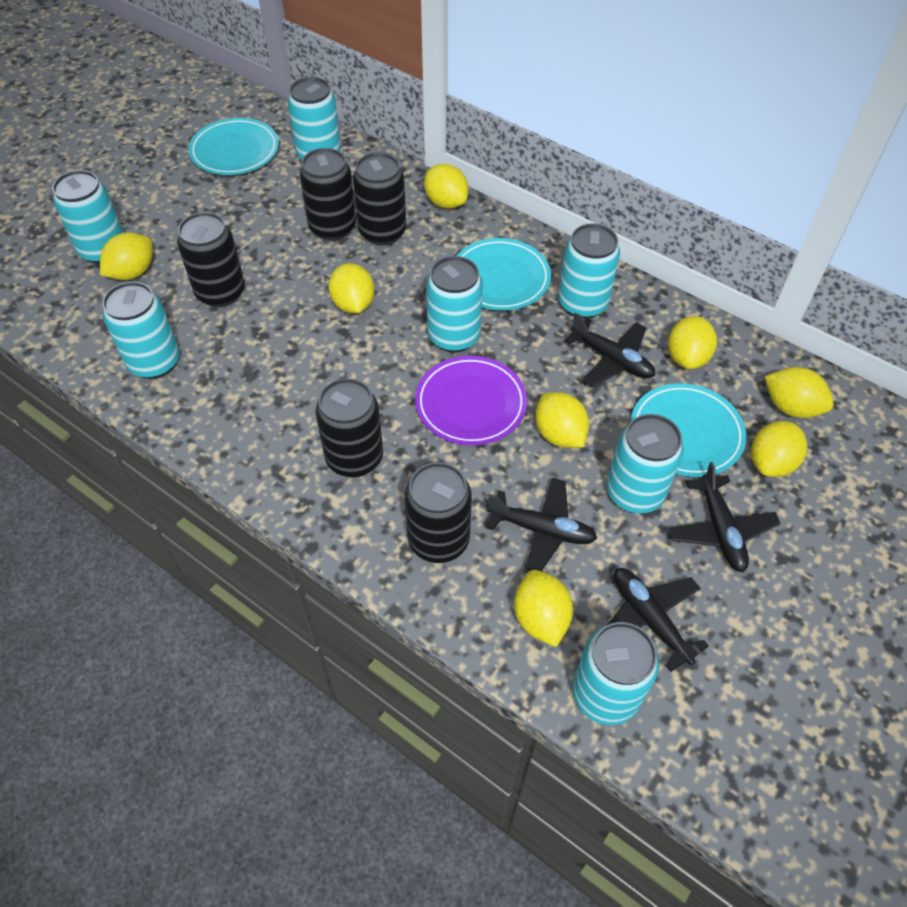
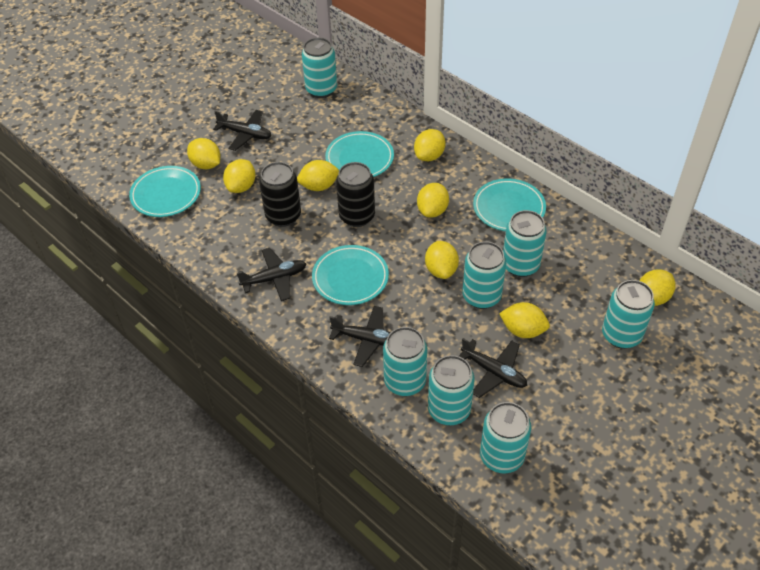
black can: 5 -> 2
purple plate: 1 -> 0
turquoise plate: 3 -> 4

